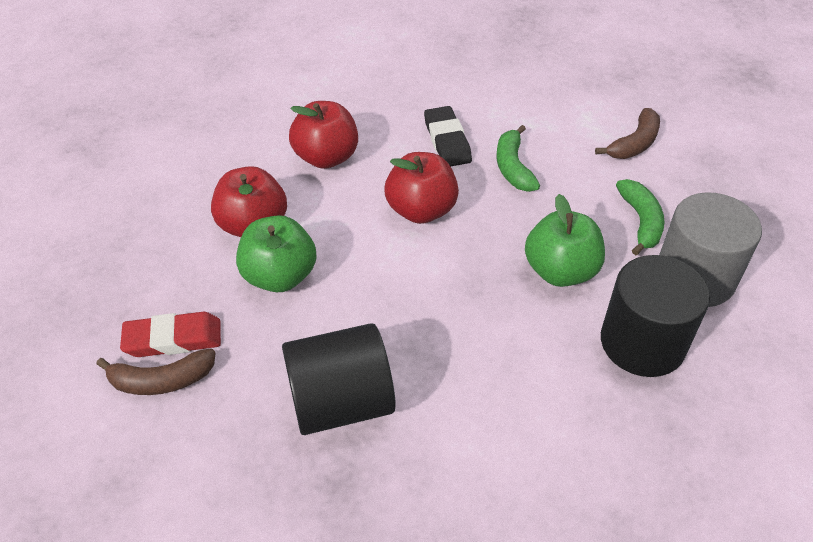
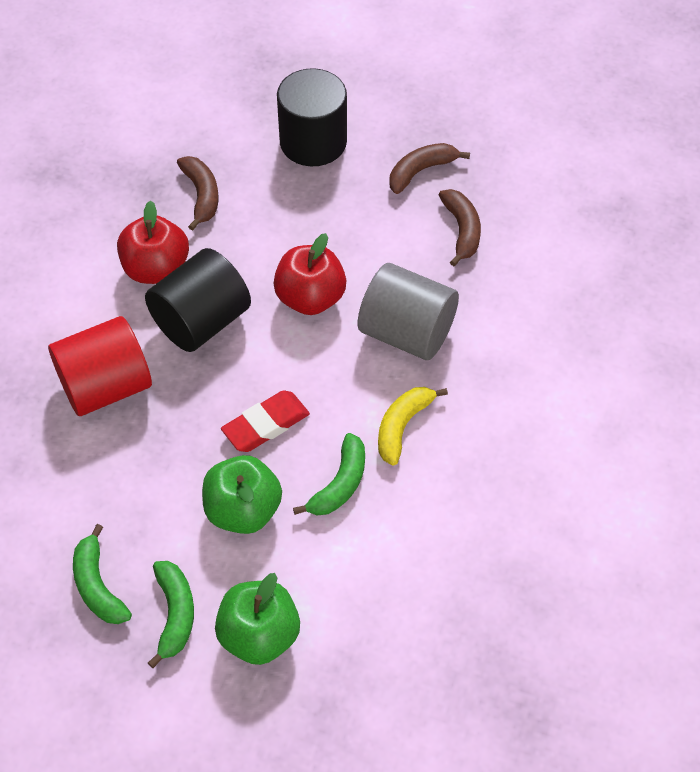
black eraser: 1 -> 0
brown banana: 2 -> 3
green banana: 2 -> 3
red apple: 3 -> 2
red cylinder: 0 -> 1
yellow banana: 0 -> 1

